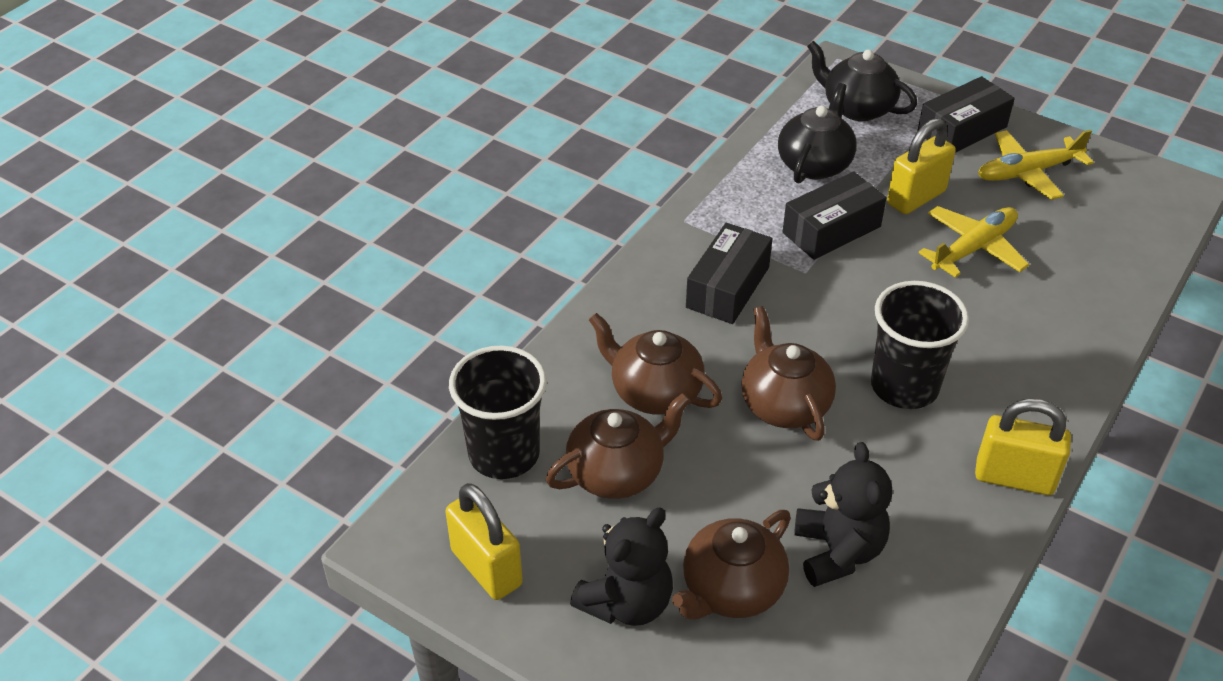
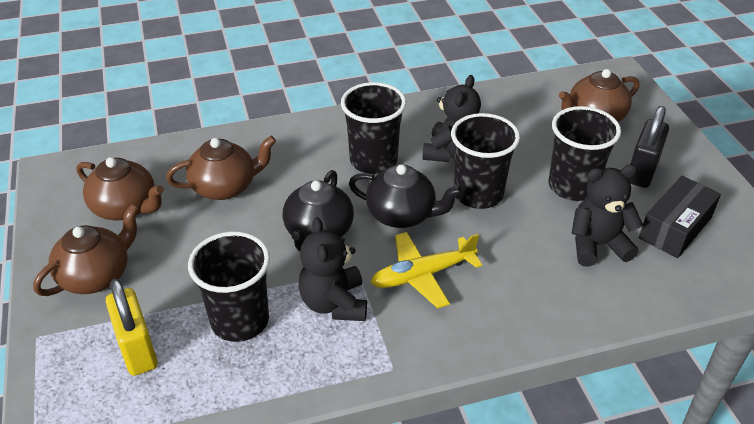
black box: 3 -> 1
black cup: 2 -> 4
black padlock: 0 -> 1
black teddy bear: 2 -> 3
yellow padlock: 3 -> 1
yellow plane: 2 -> 1

